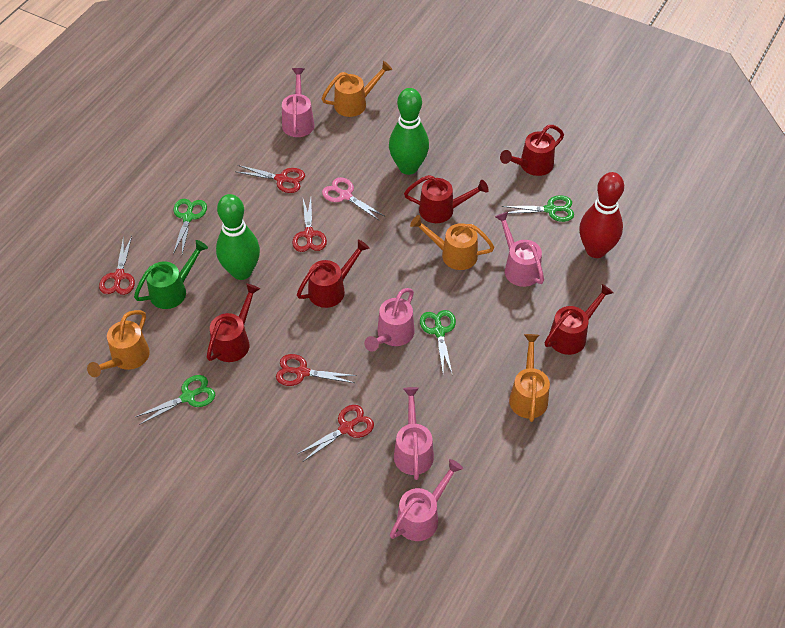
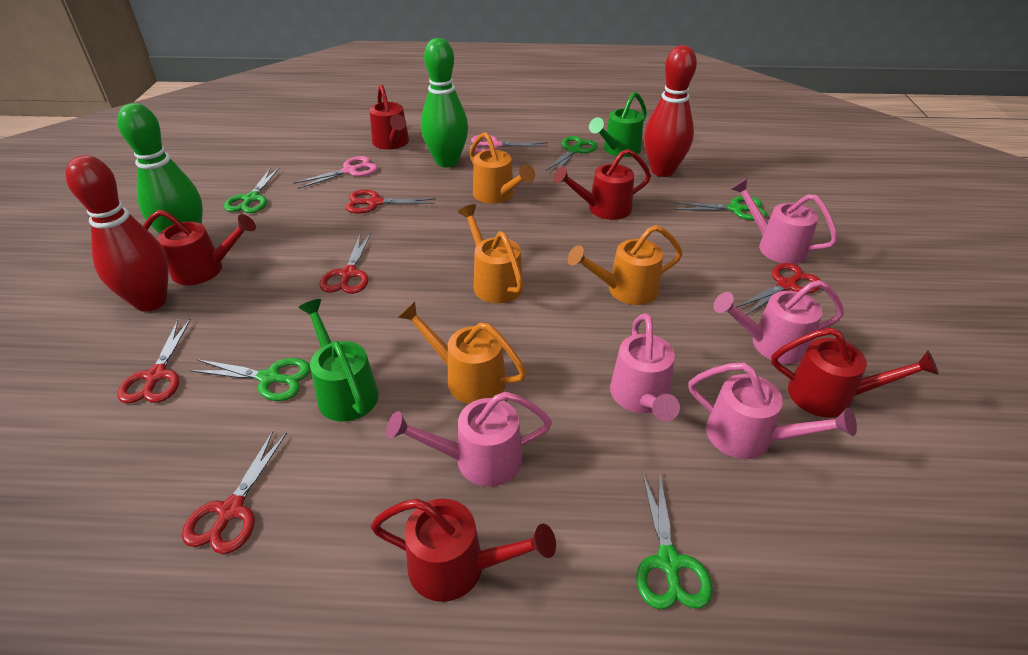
green scissors: 4 -> 5
green watering can: 1 -> 2
pink scissors: 1 -> 2
red bowling pin: 1 -> 2

